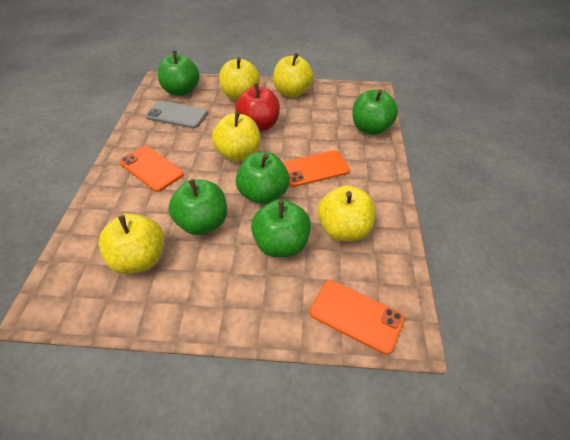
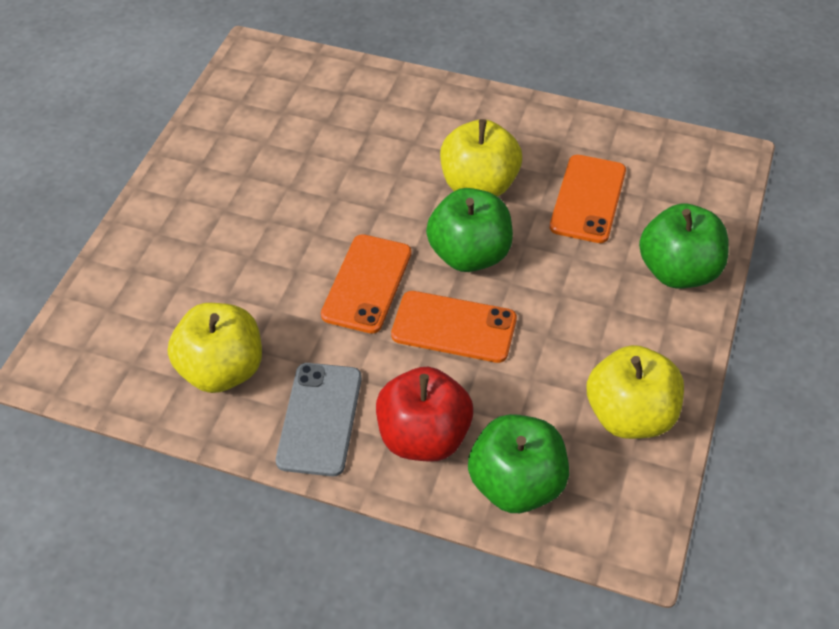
green apple: 5 -> 3
yellow apple: 5 -> 3

